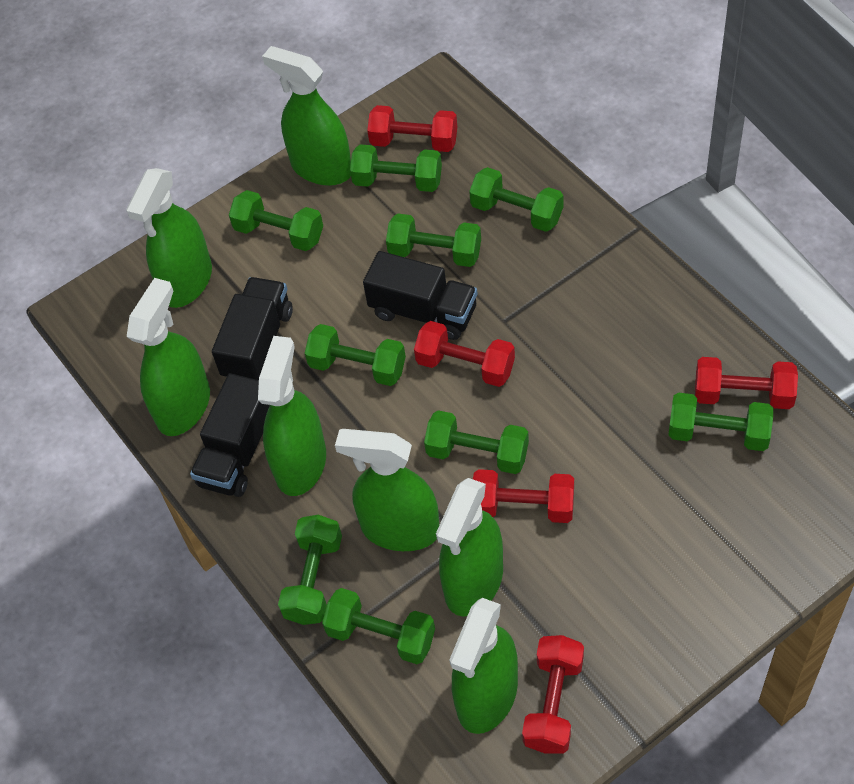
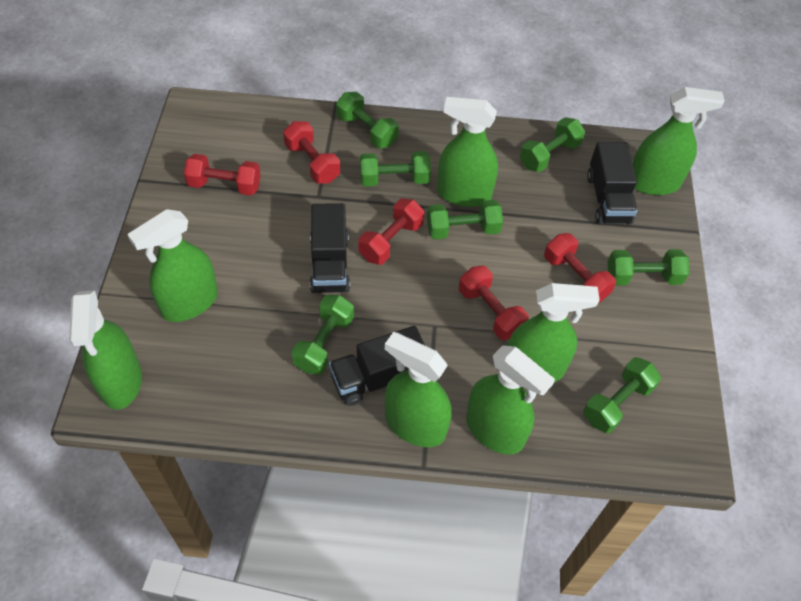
green dumbbell: 9 -> 7

